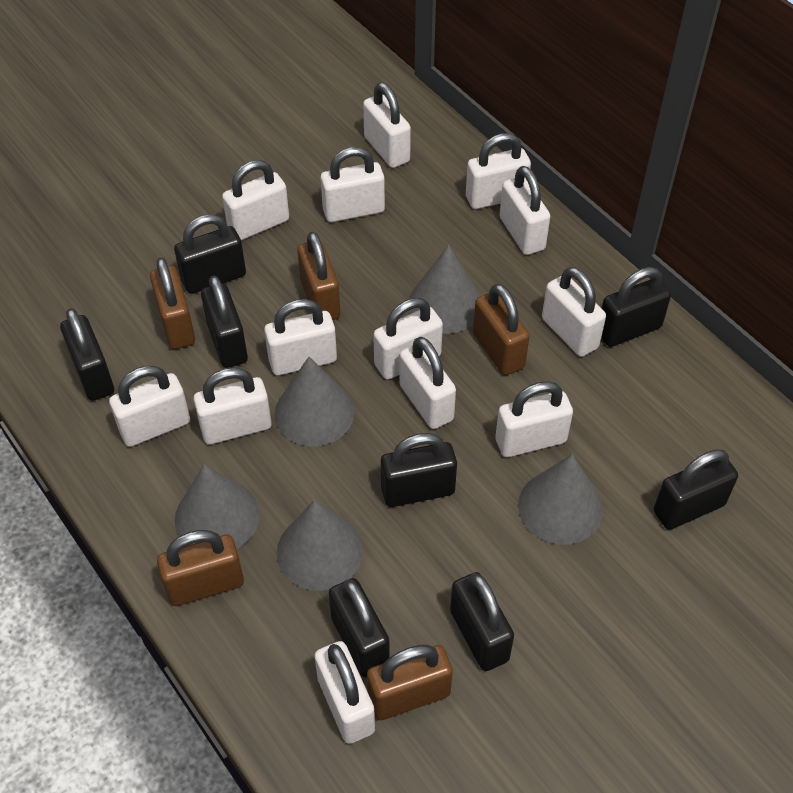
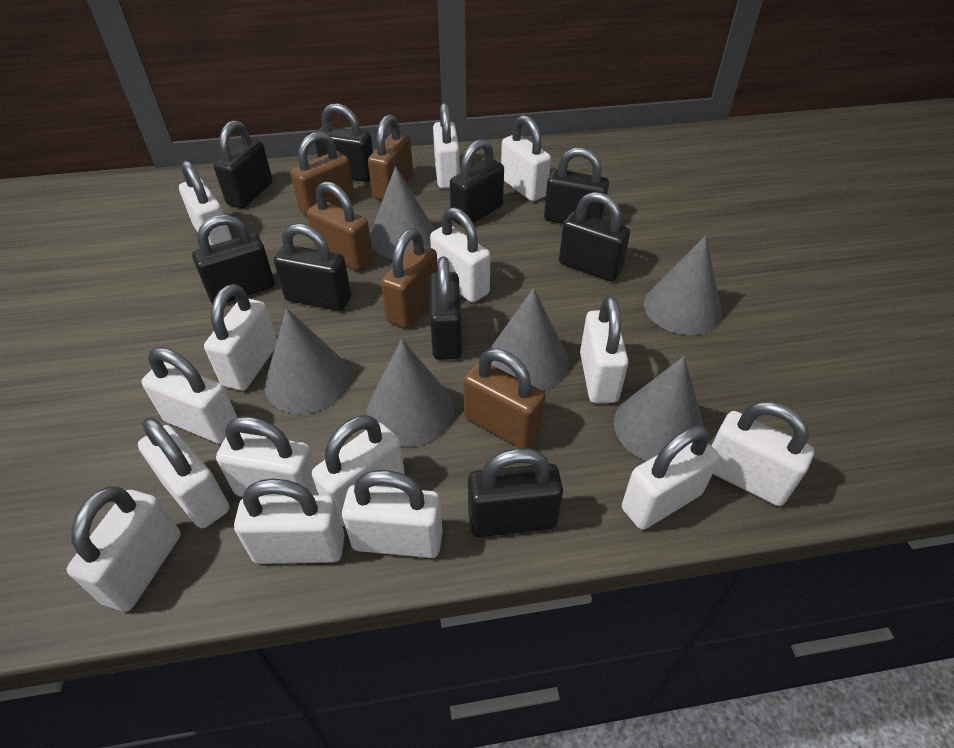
black padlock: 8 -> 9
grey cone: 5 -> 6
white padlock: 13 -> 15

